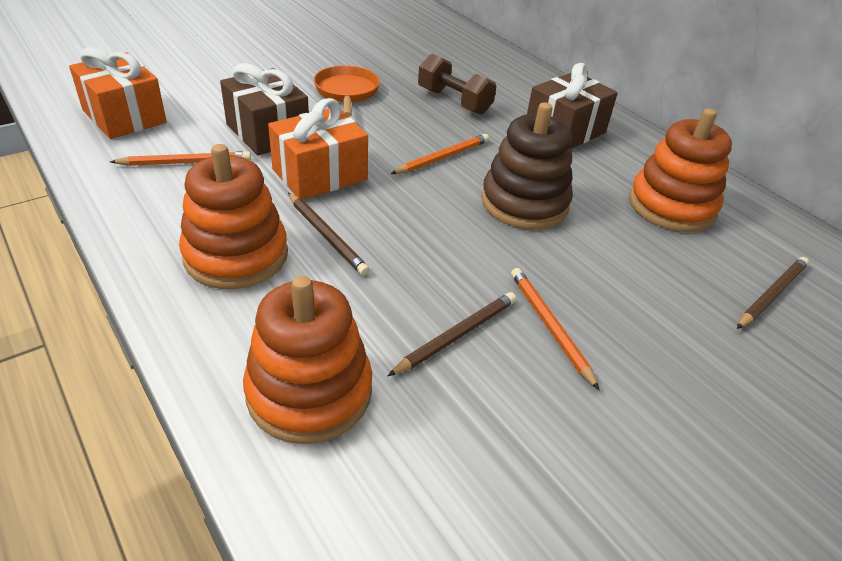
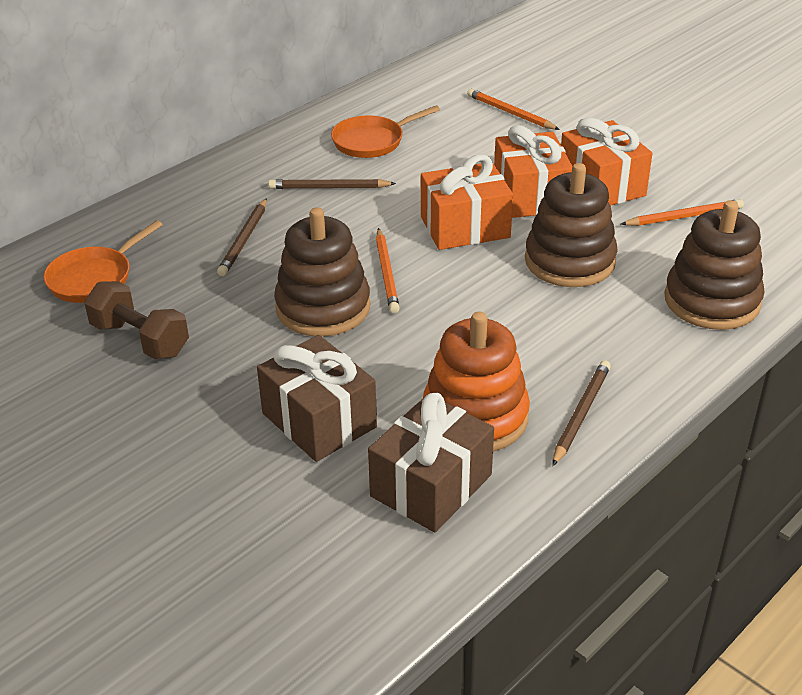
brown stacking toy: 1 -> 3
orange gift: 2 -> 3
orange pan: 1 -> 2
orange stacking toy: 3 -> 1

